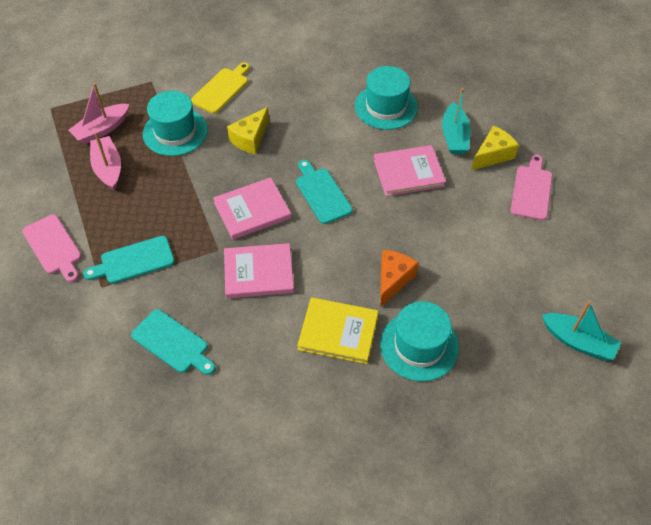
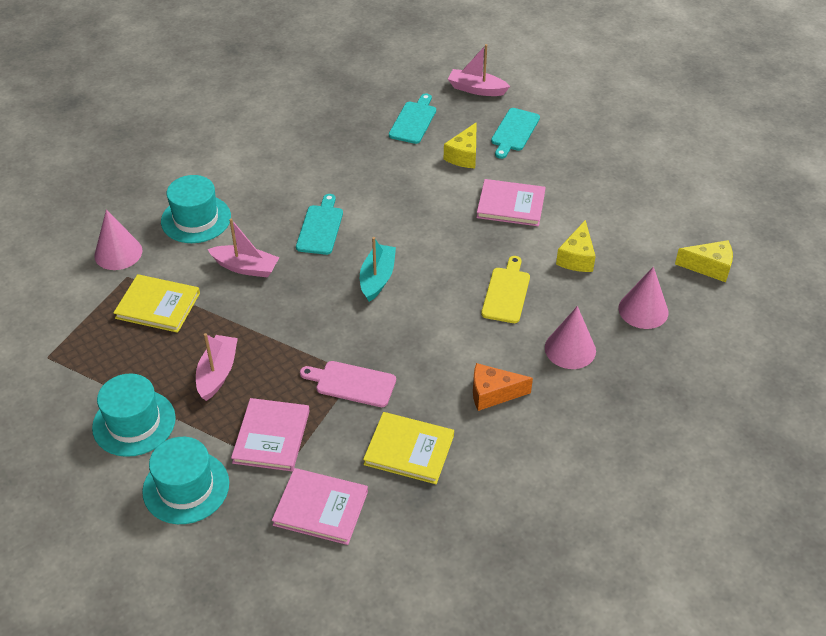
pink boat: 2 -> 3
pink cone: 0 -> 3
pink cutting board: 2 -> 1
turquoise boat: 2 -> 1
yellow book: 1 -> 2
yellow cheese: 2 -> 3

